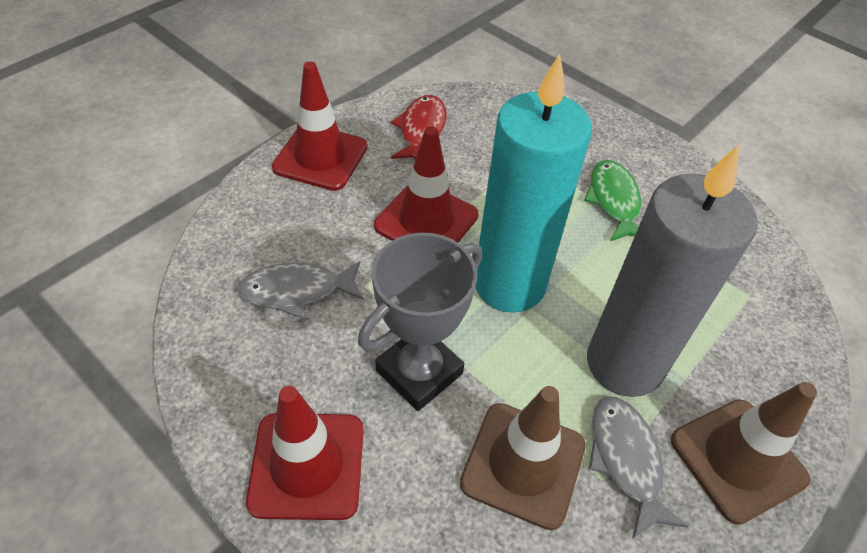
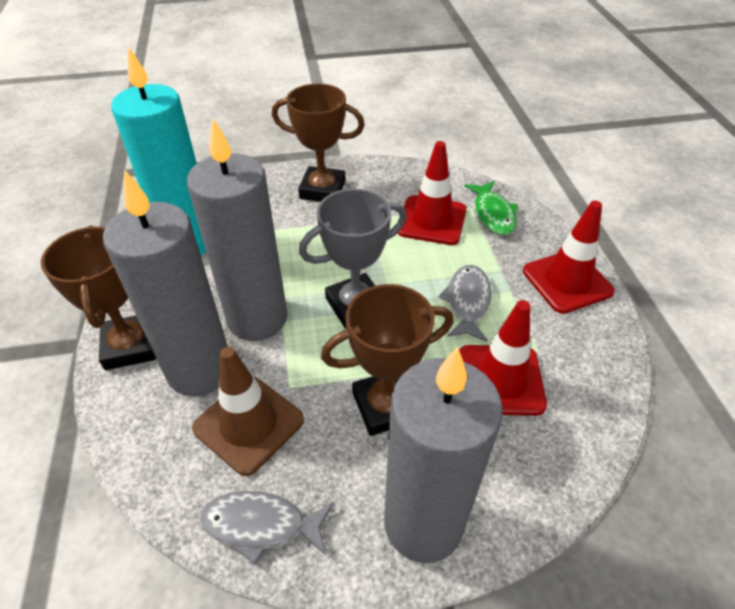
brown traffic cone: 2 -> 1
brown trophy: 0 -> 3
grey candle: 1 -> 3
red fish: 1 -> 0

